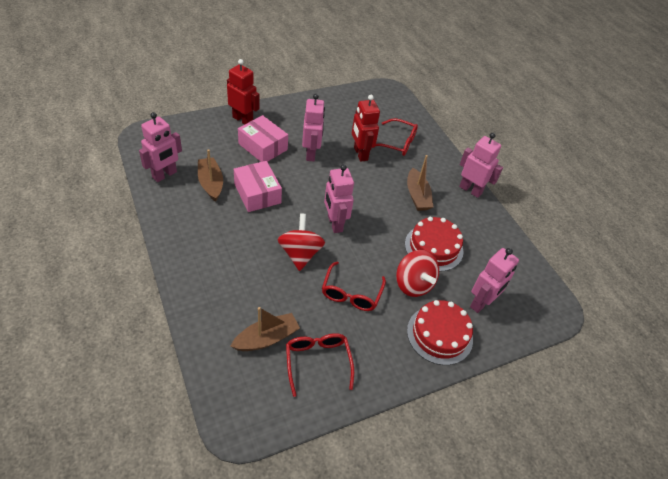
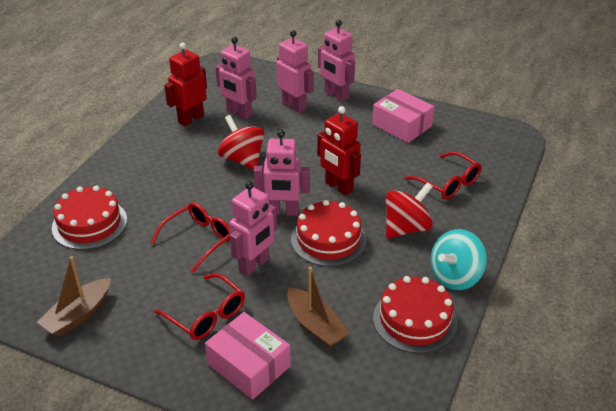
brown boat: 3 -> 2
red cake: 2 -> 3
turquoise spinning top: 0 -> 1

